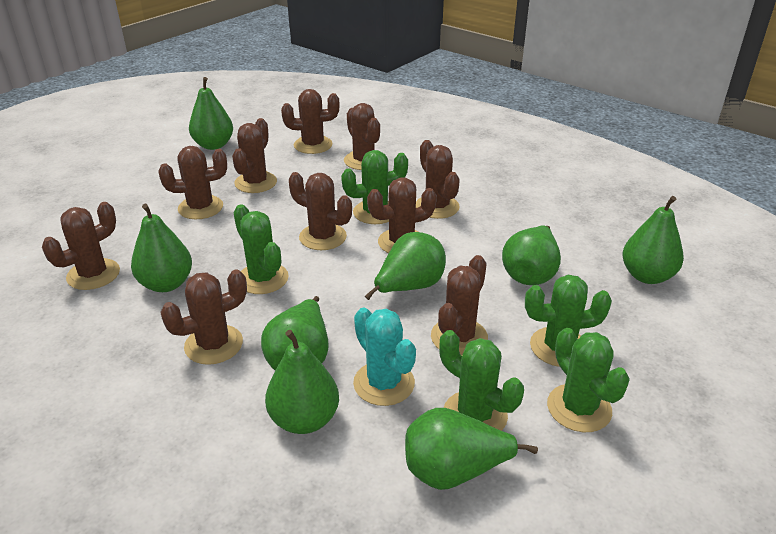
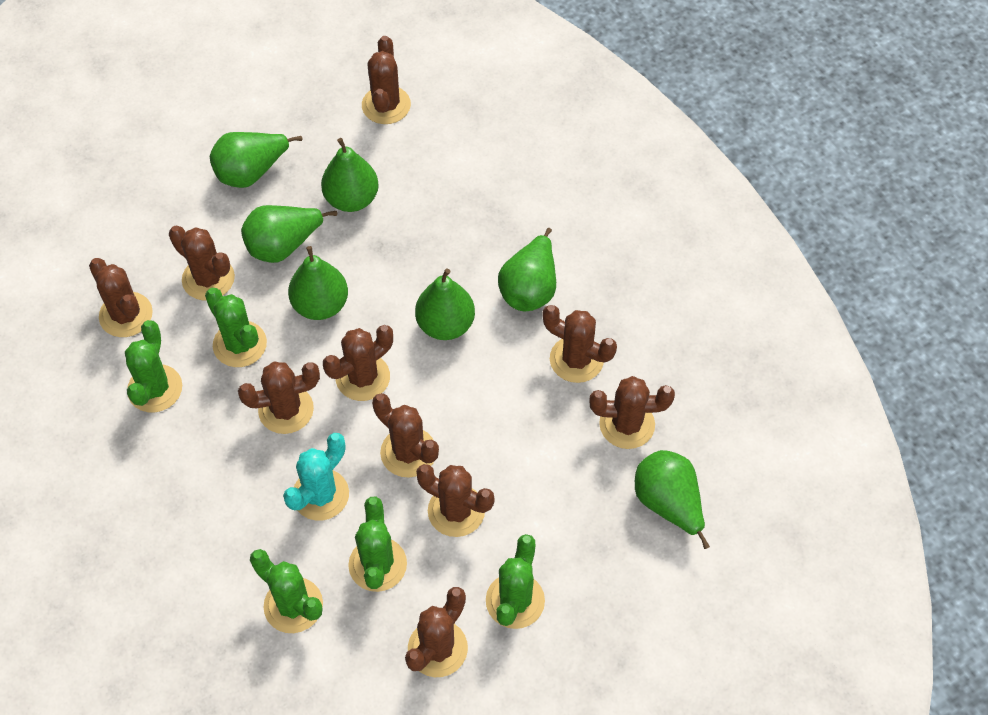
green pear: 8 -> 7

